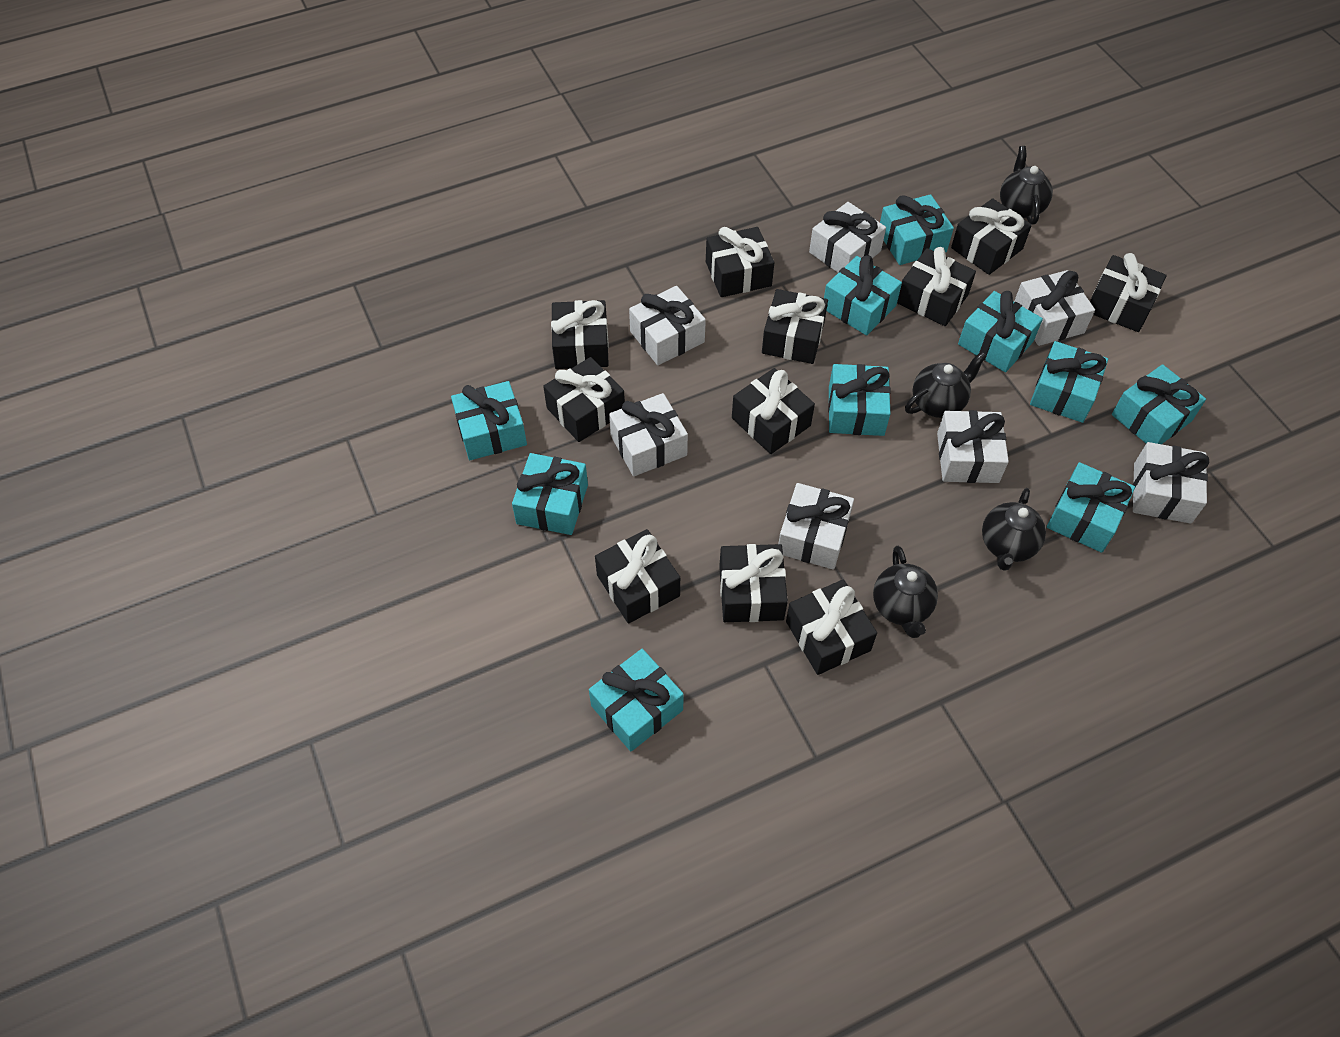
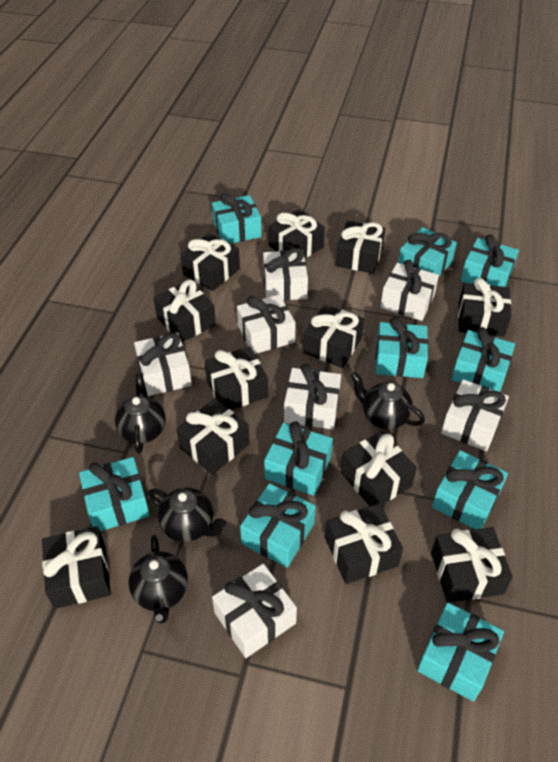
black gift: 11 -> 12

